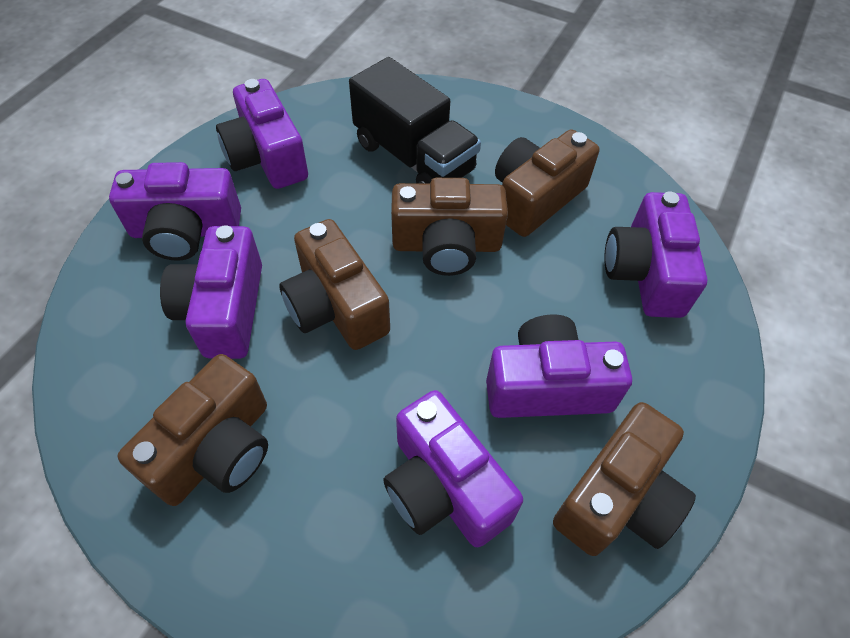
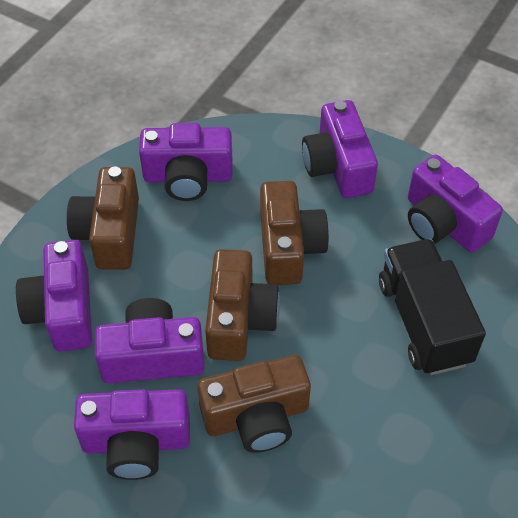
brown camera: 5 -> 4

